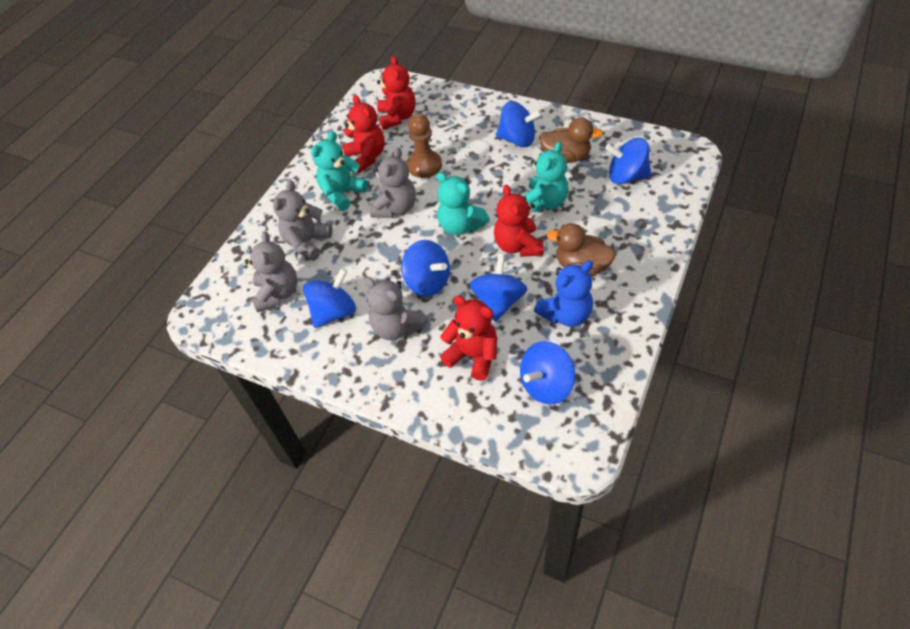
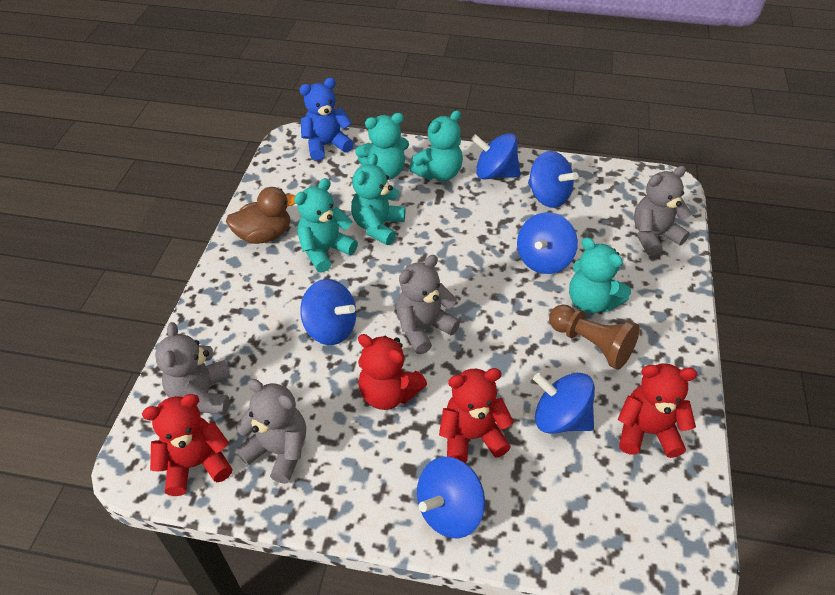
brown duck: 2 -> 1
turquoise teddy bear: 3 -> 5

